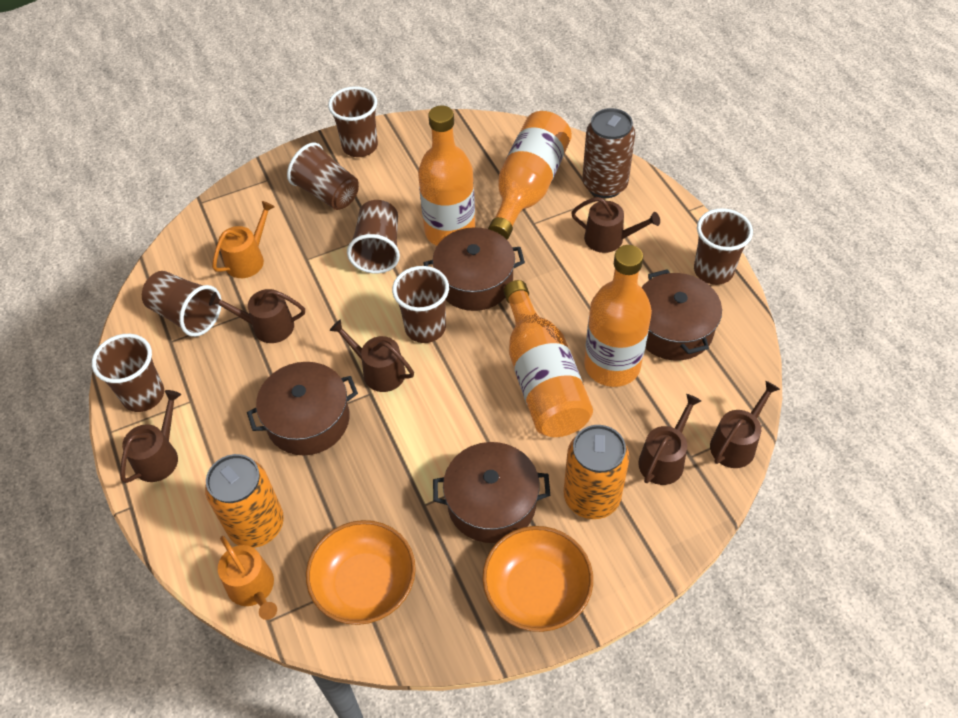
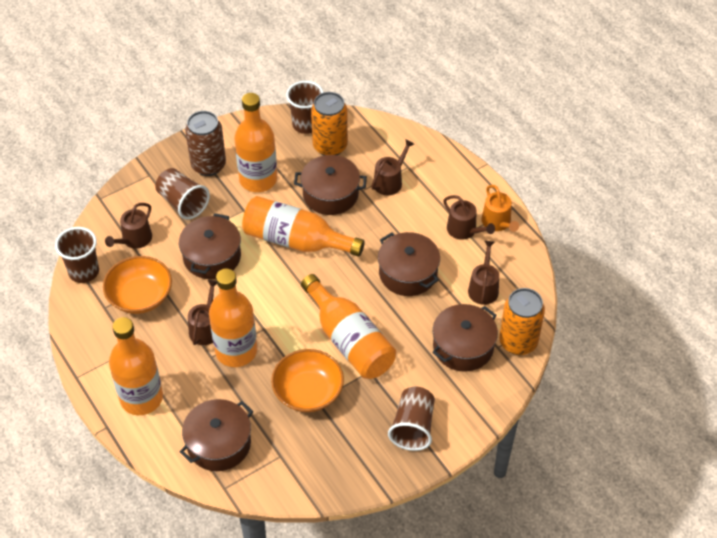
brown cup: 7 -> 4
brown pot: 4 -> 5
brown watering can: 6 -> 5
orange bottle: 4 -> 5
orange watering can: 2 -> 1

